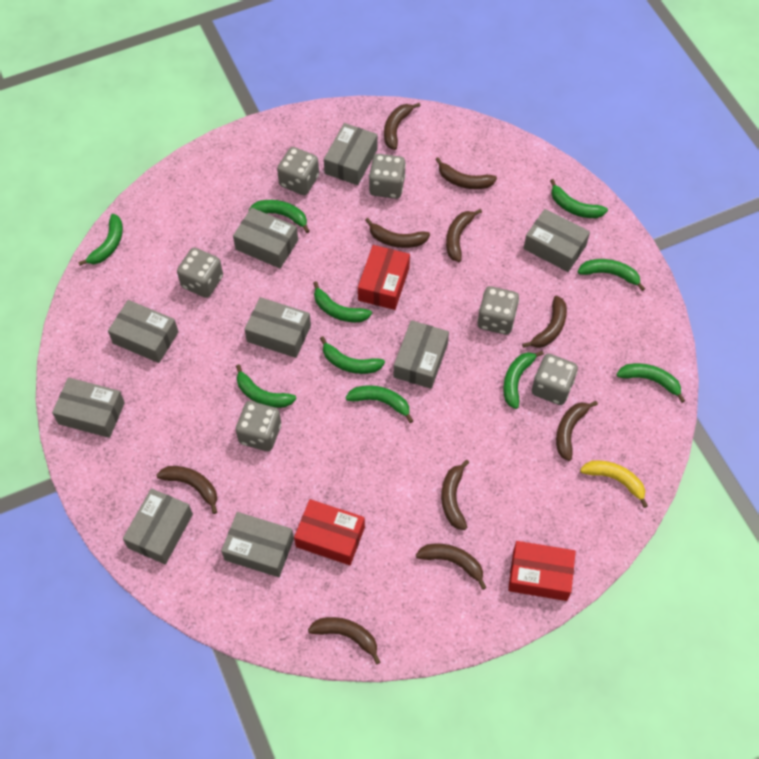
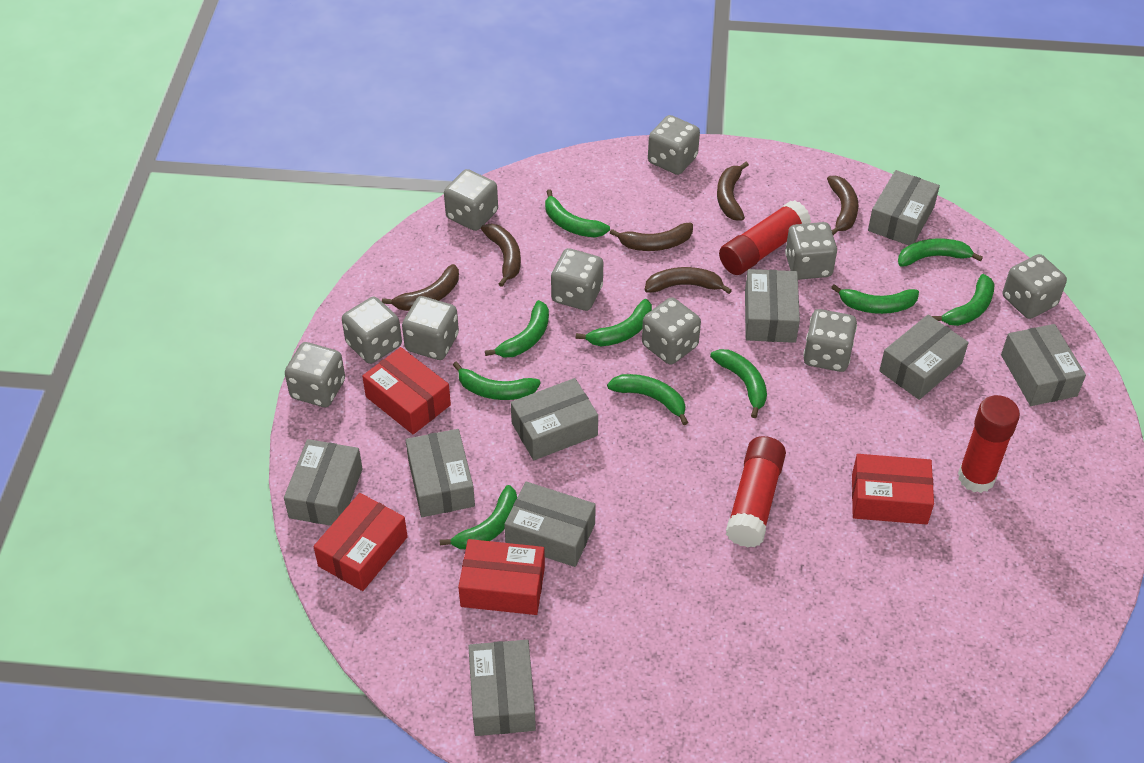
brown banana: 10 -> 6
grey dice: 6 -> 10
red box: 3 -> 4
red glue stick: 0 -> 3
yellow banana: 1 -> 0

